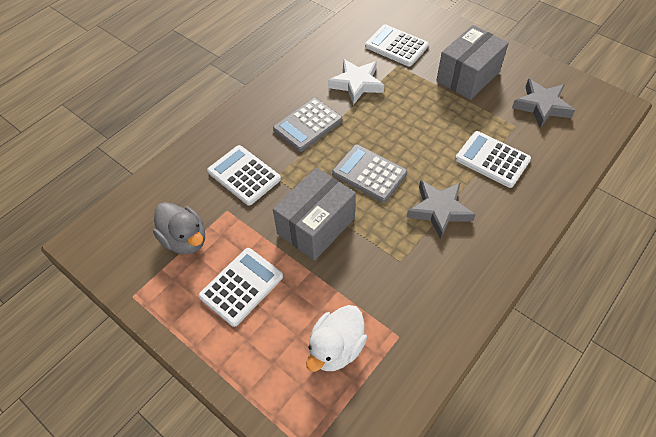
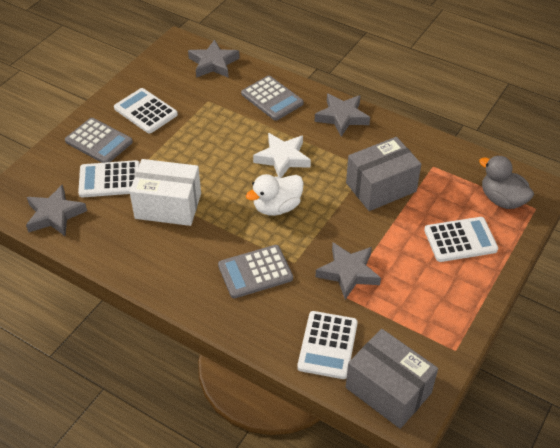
grey calculator: 2 -> 3
grey star: 2 -> 4
white box: 0 -> 1

